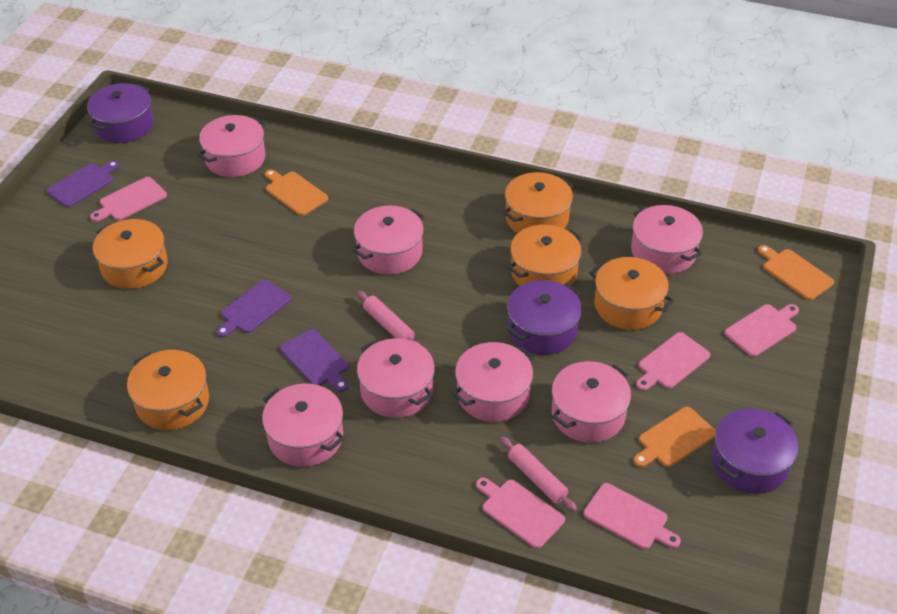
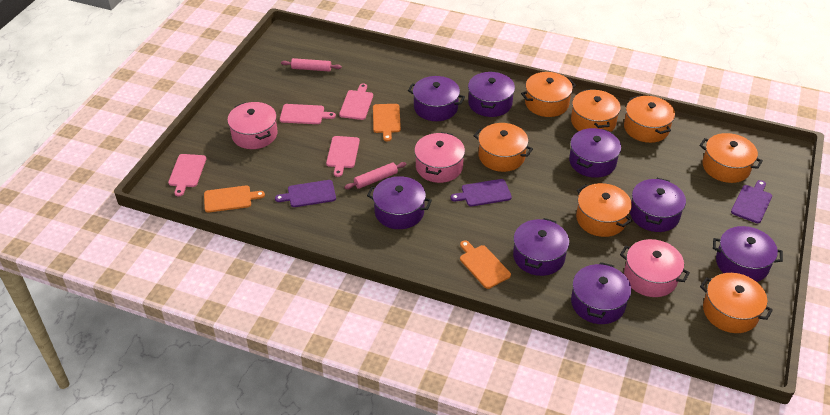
orange pot: 5 -> 7
pink cutting board: 5 -> 4
pink pot: 7 -> 3
purple pot: 3 -> 8

